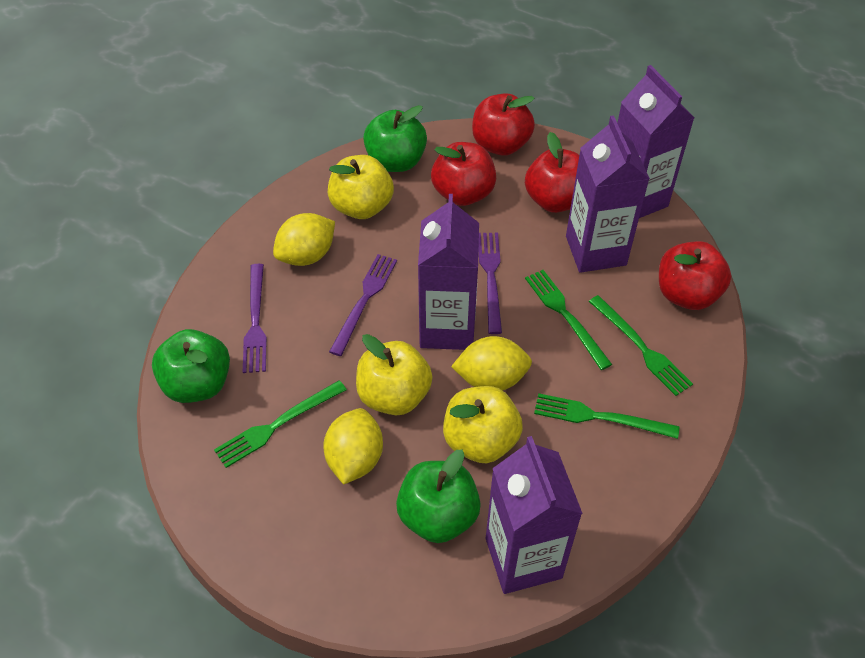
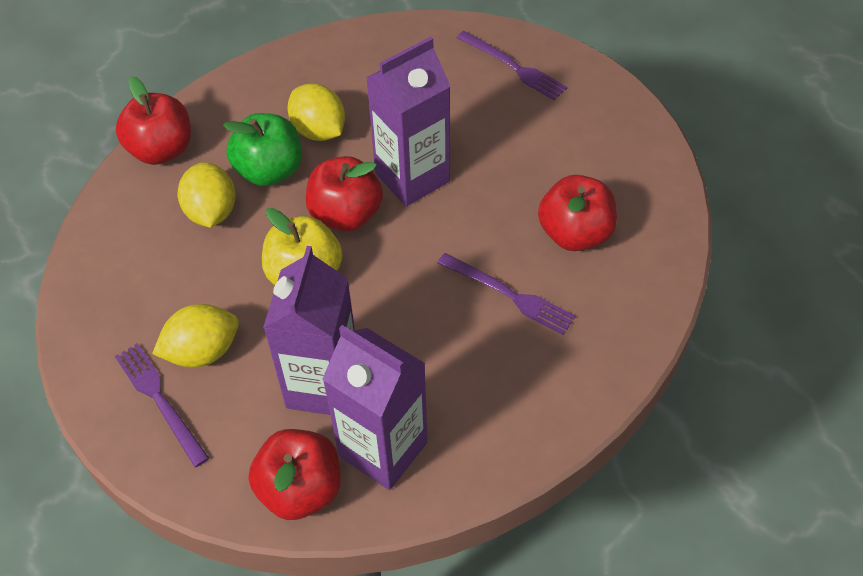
green apple: 3 -> 1
green fork: 4 -> 0
purple carton: 4 -> 3
yellow apple: 3 -> 1

